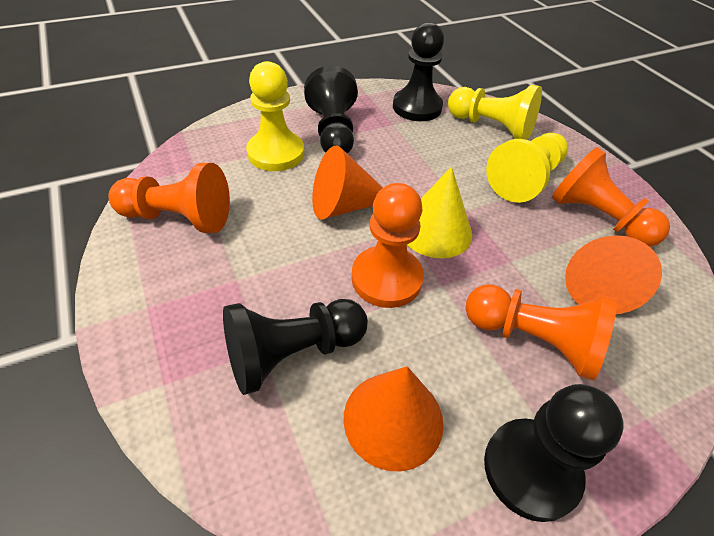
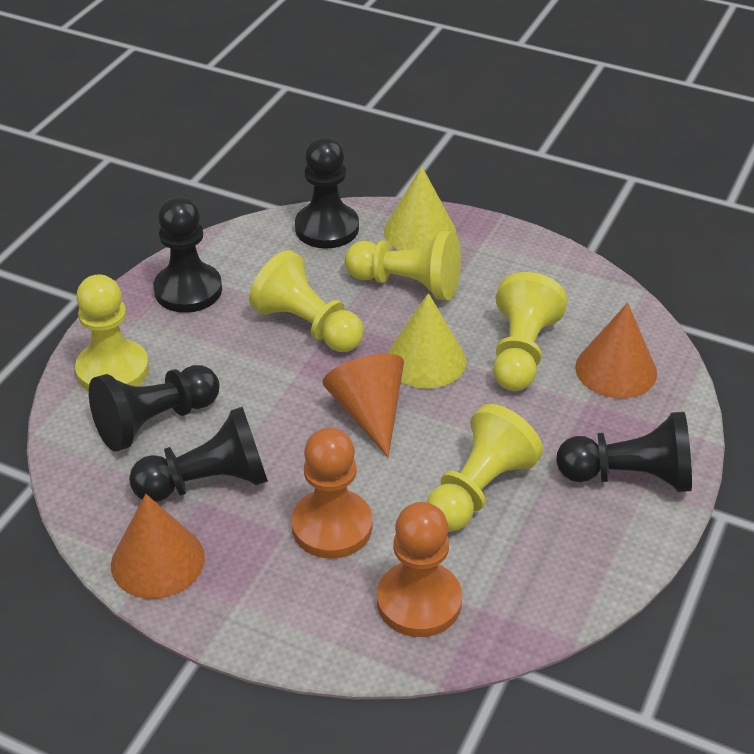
black pawn: 4 -> 5
orange pawn: 4 -> 2
yellow cone: 1 -> 2
yellow pawn: 3 -> 5

